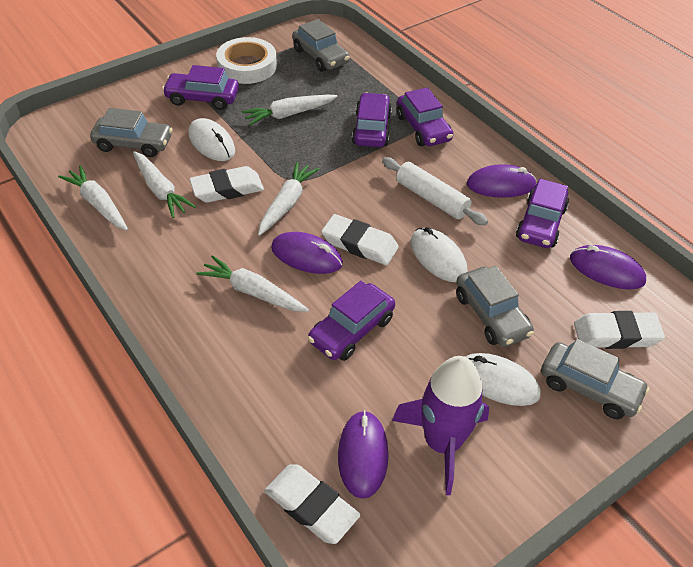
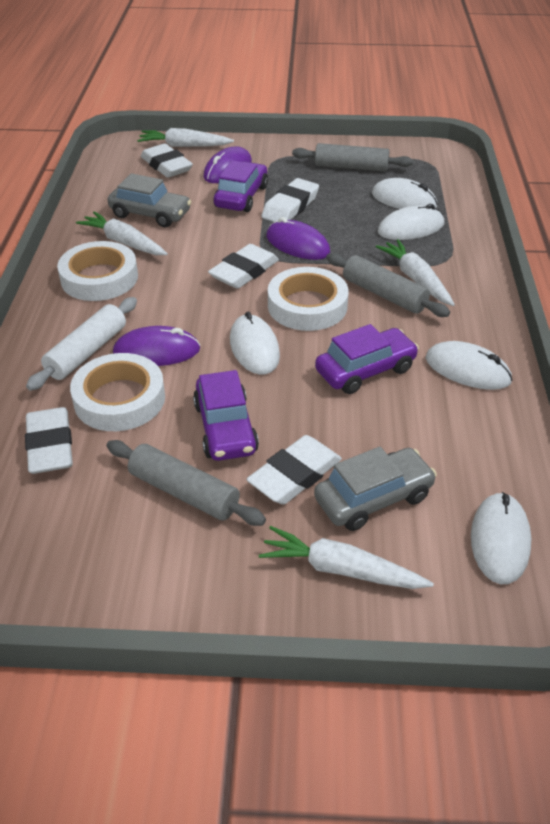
grey car: 4 -> 2
grey rolling pin: 0 -> 3
purple car: 5 -> 3
purple mouse: 4 -> 3
purple rocket: 1 -> 0
white carrot: 5 -> 4
white eraser: 4 -> 5
white mouse: 3 -> 5
white tape: 1 -> 3

